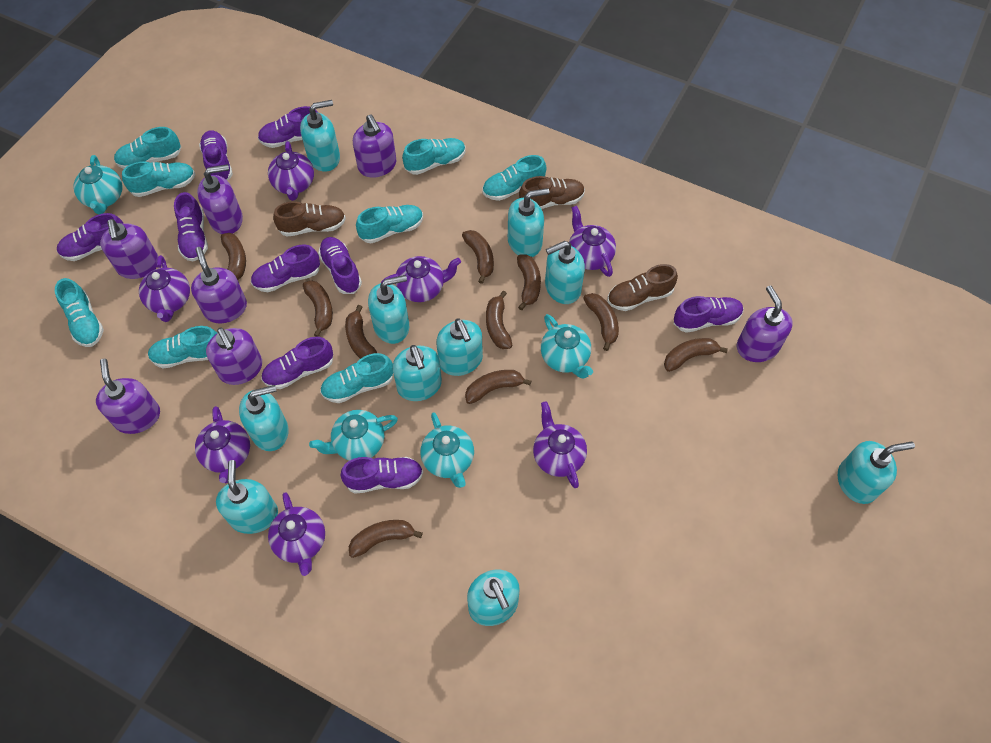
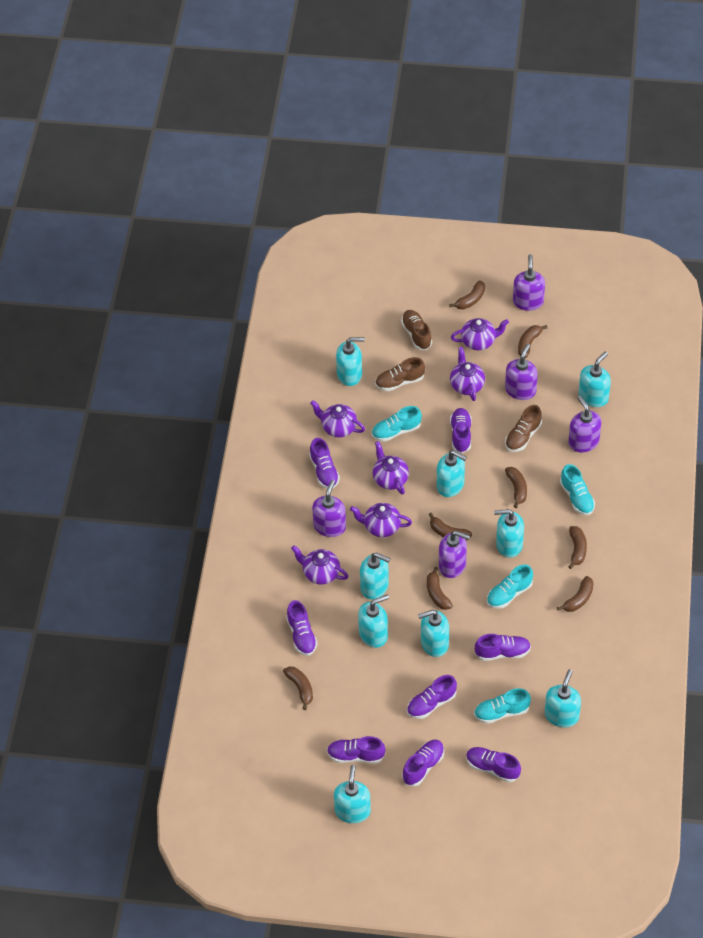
brown banana: 10 -> 8
purple shoe: 9 -> 8
purple soap dispenser: 7 -> 5
purple teapot: 7 -> 6
turquoise shoe: 8 -> 4
turquoise soap dispenser: 10 -> 9
turquoise teapot: 4 -> 0

